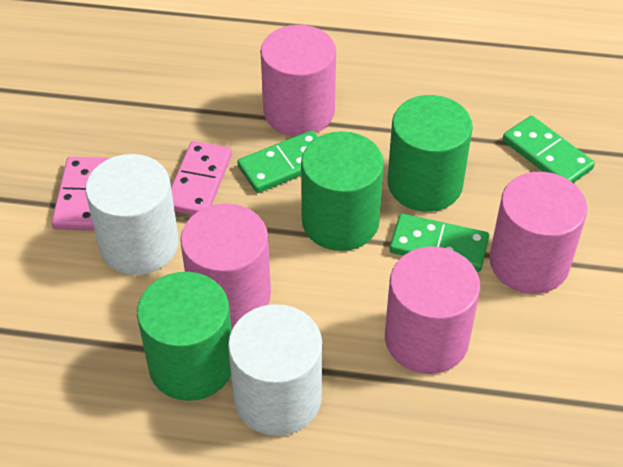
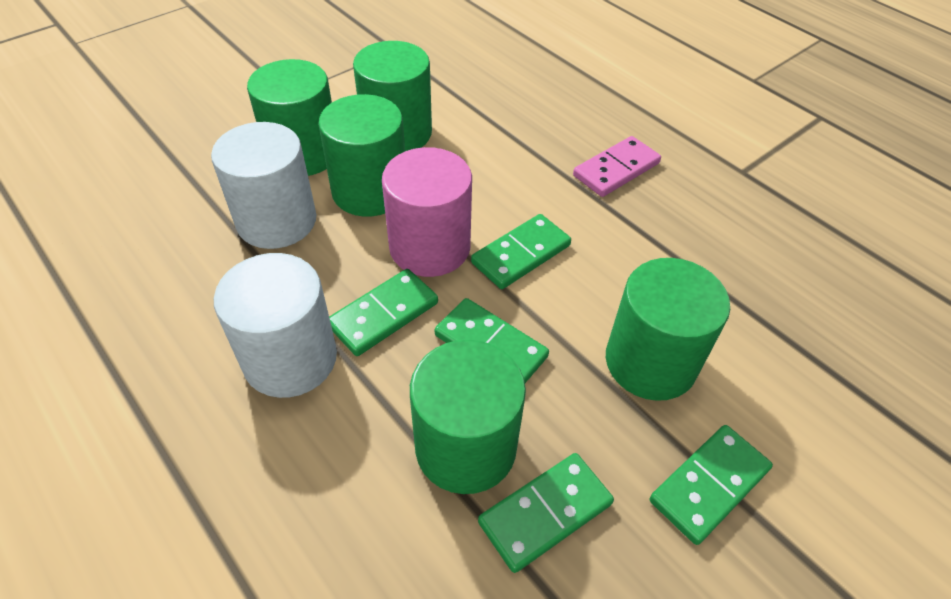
green cylinder: 3 -> 5
green domino: 3 -> 5
pink cylinder: 4 -> 1
pink domino: 2 -> 1

